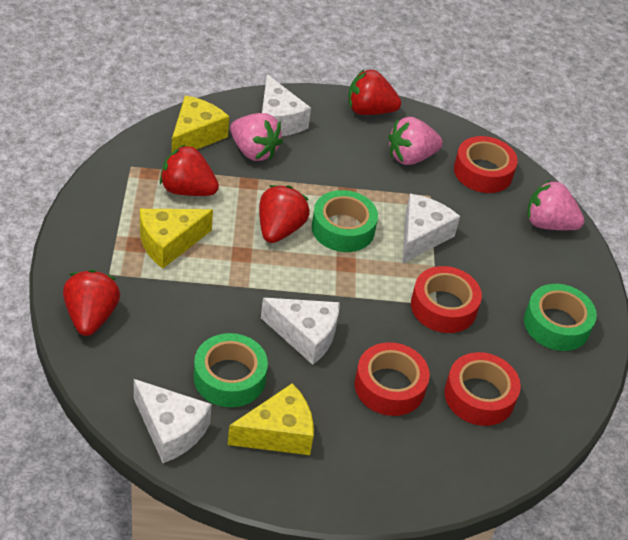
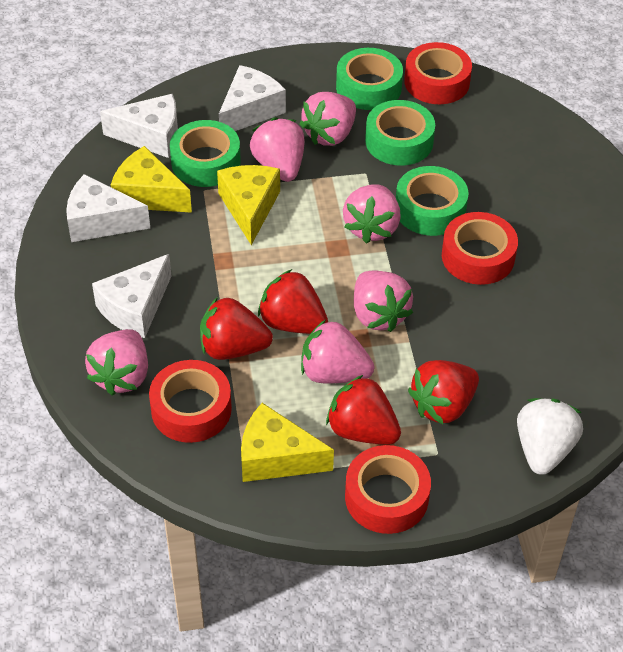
green tape: 3 -> 4
pink strawberry: 3 -> 6
white strawberry: 0 -> 1

